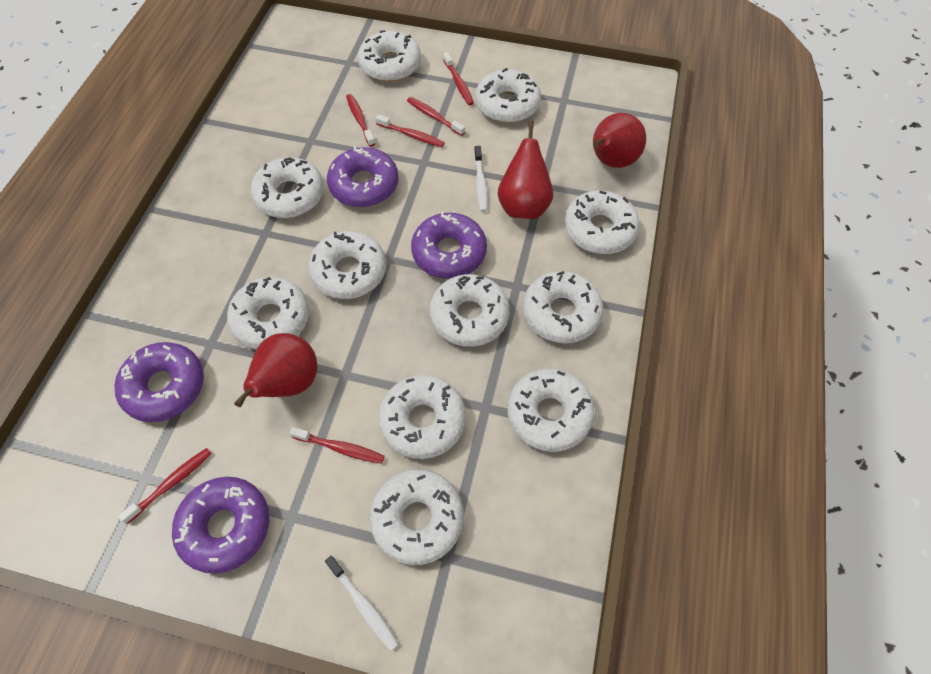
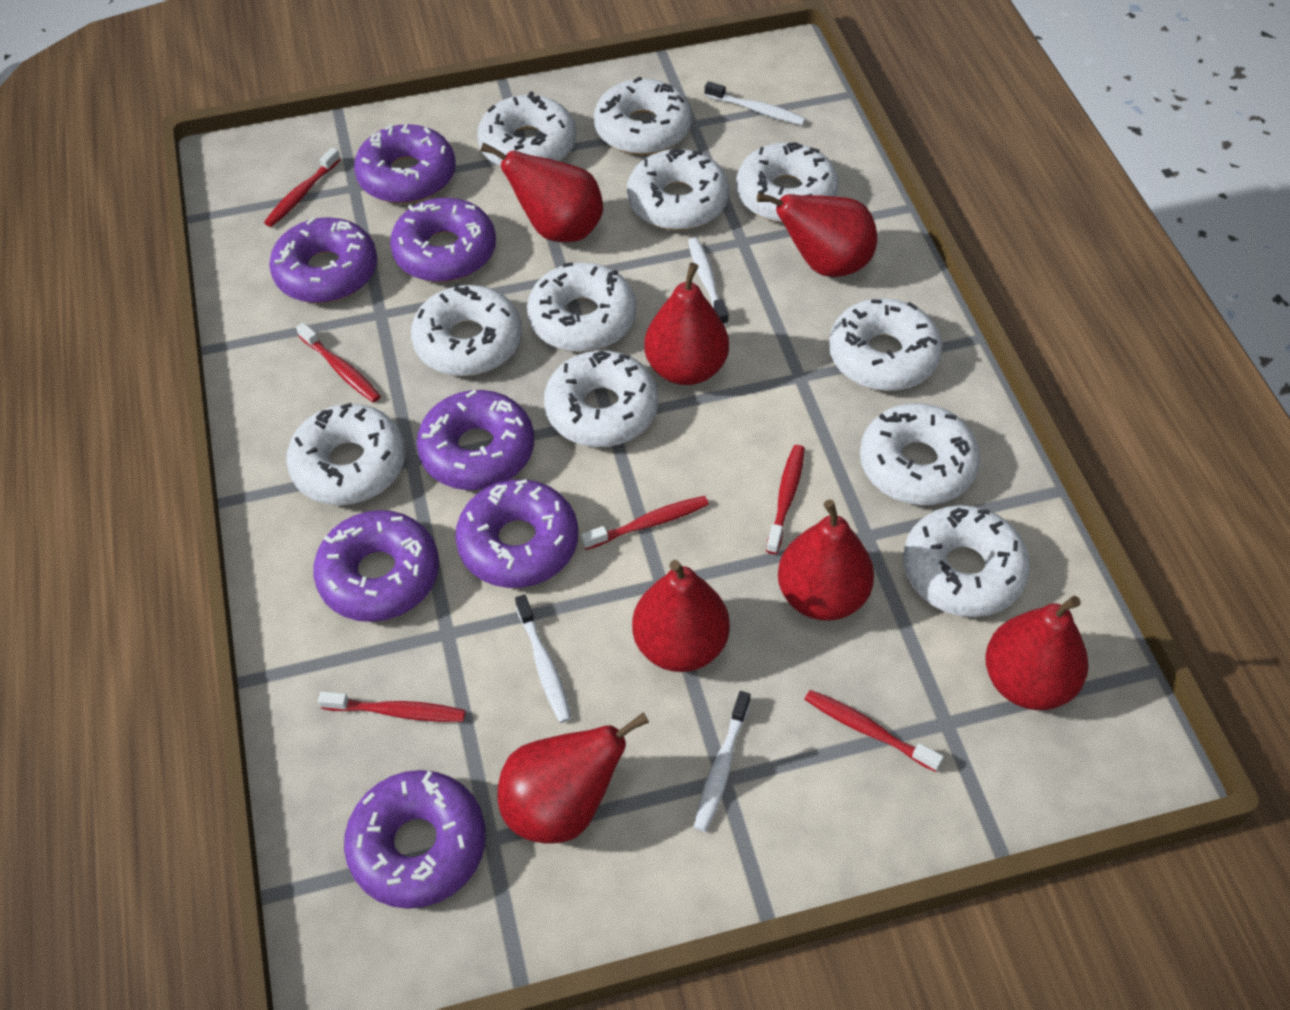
purple donut: 4 -> 7
red pear: 3 -> 7
white toothbrush: 2 -> 4

